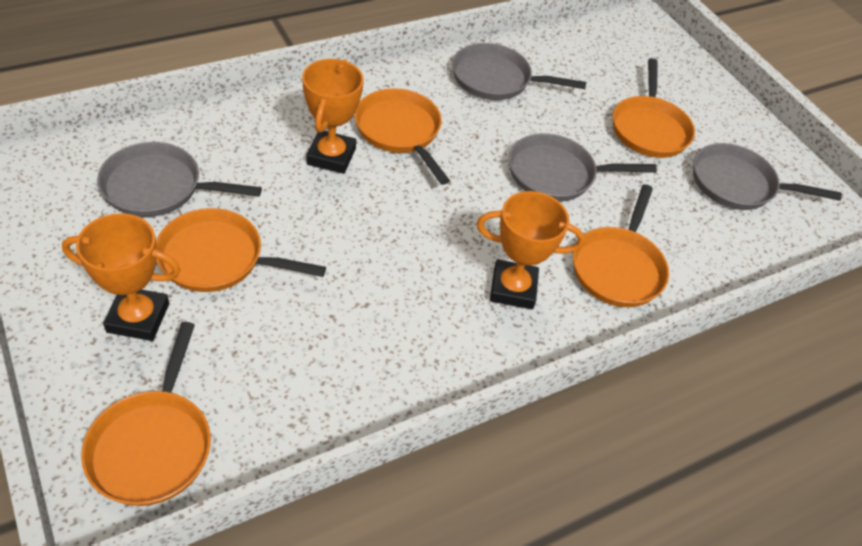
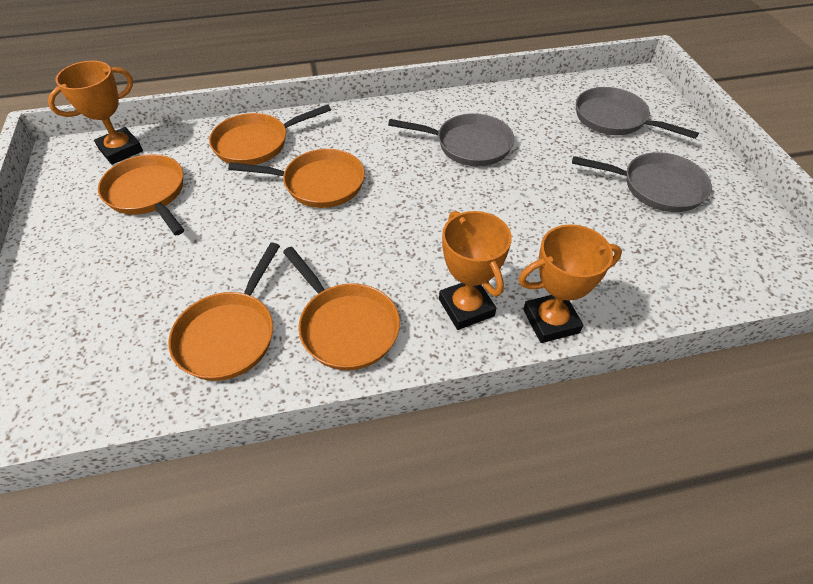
grey pan: 4 -> 3

